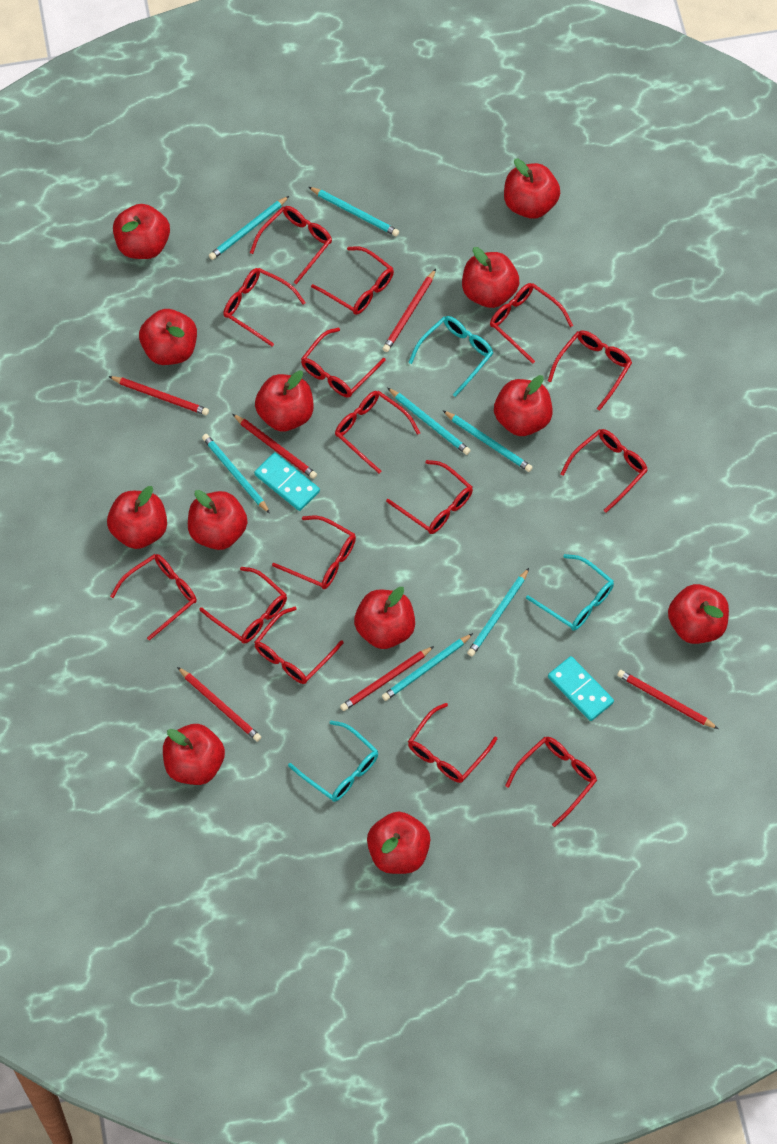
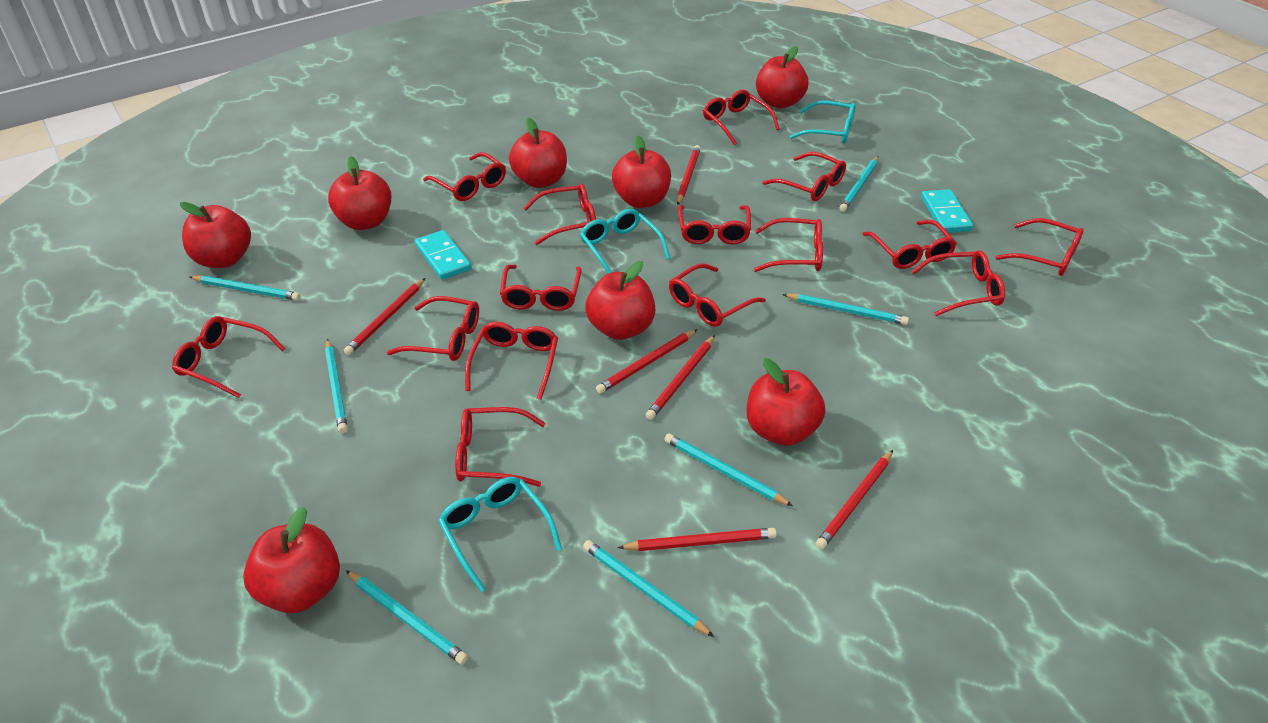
red apple: 12 -> 8

